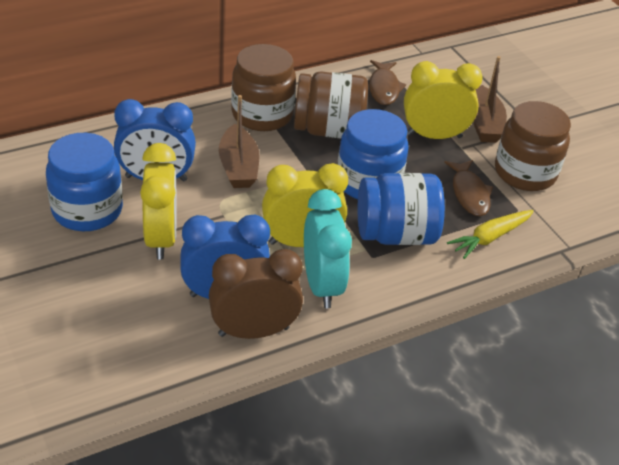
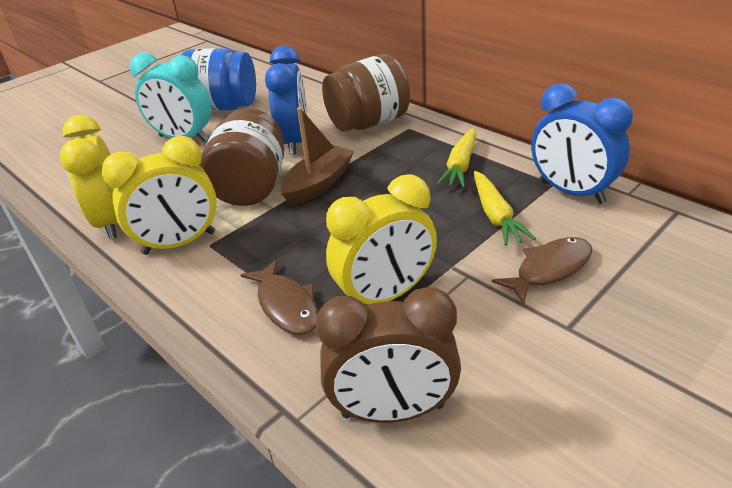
blue jar: 3 -> 1
brown boat: 2 -> 1
brown jar: 3 -> 2
yellow carrot: 1 -> 2

